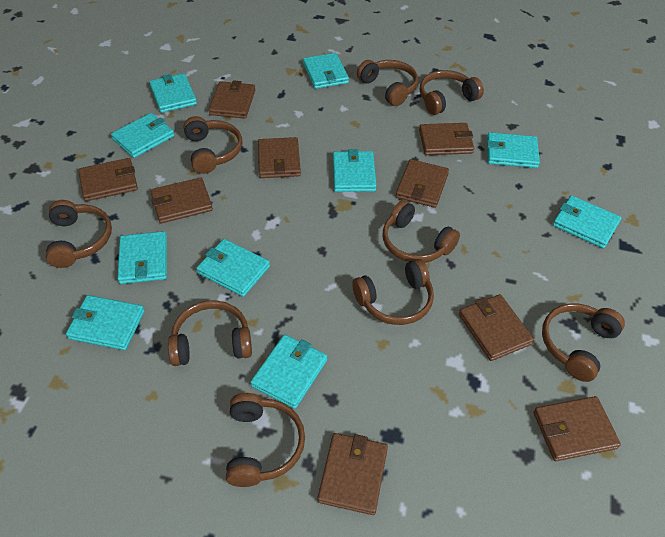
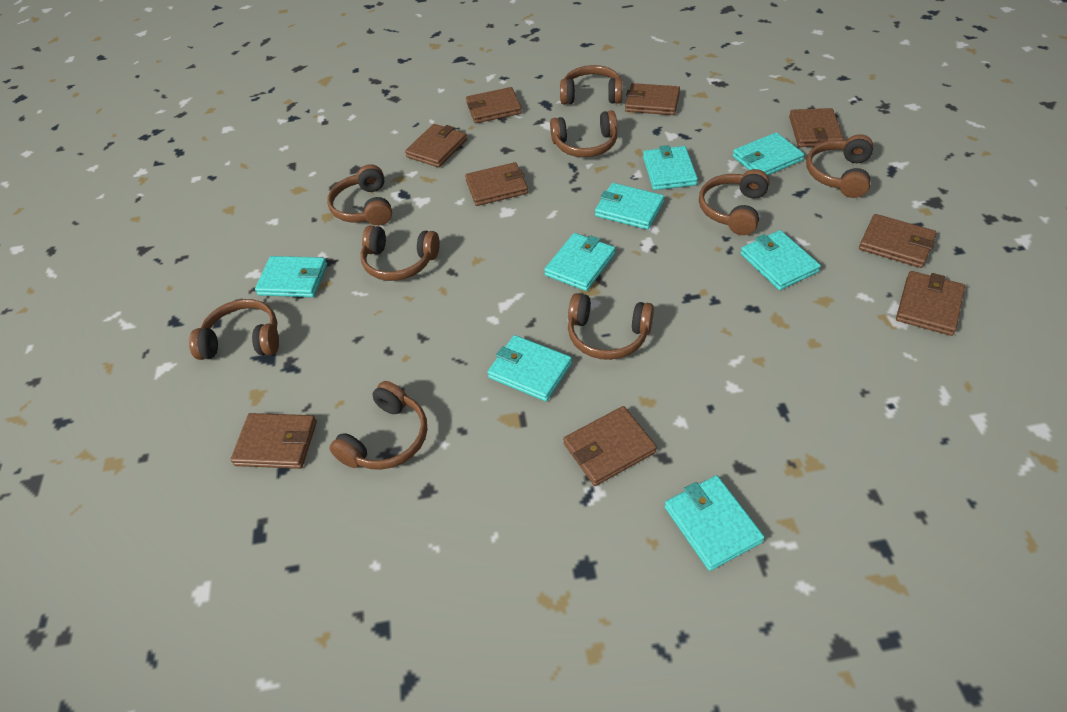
turquoise wallet: 10 -> 8

